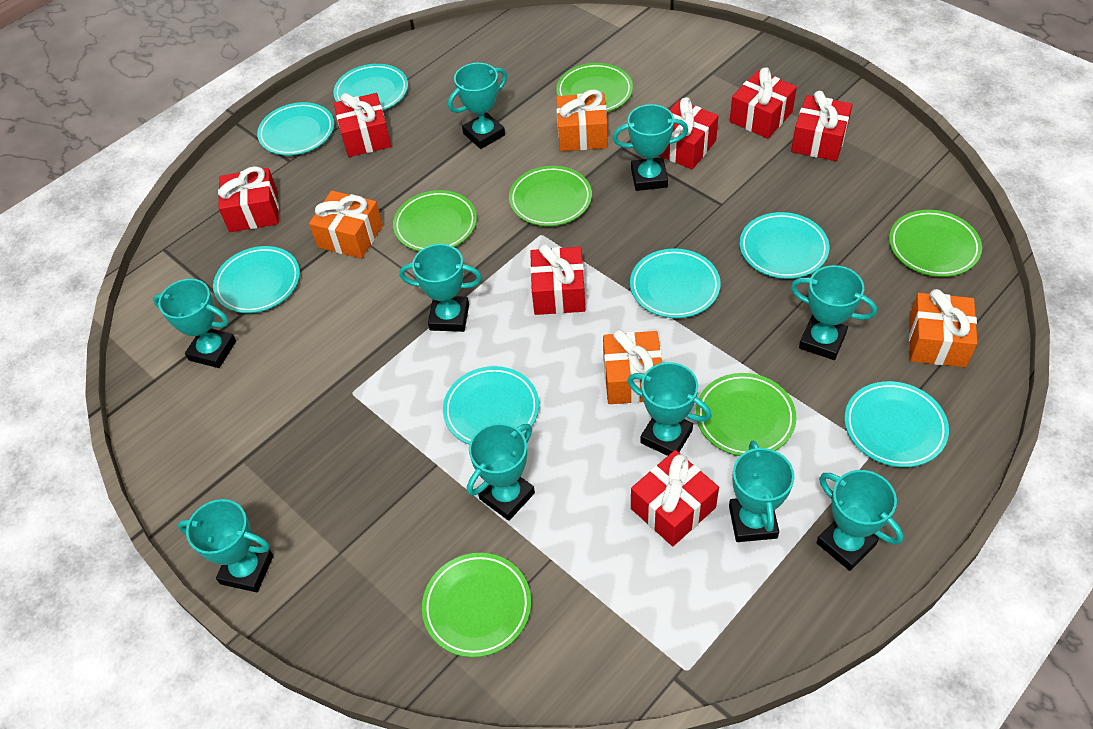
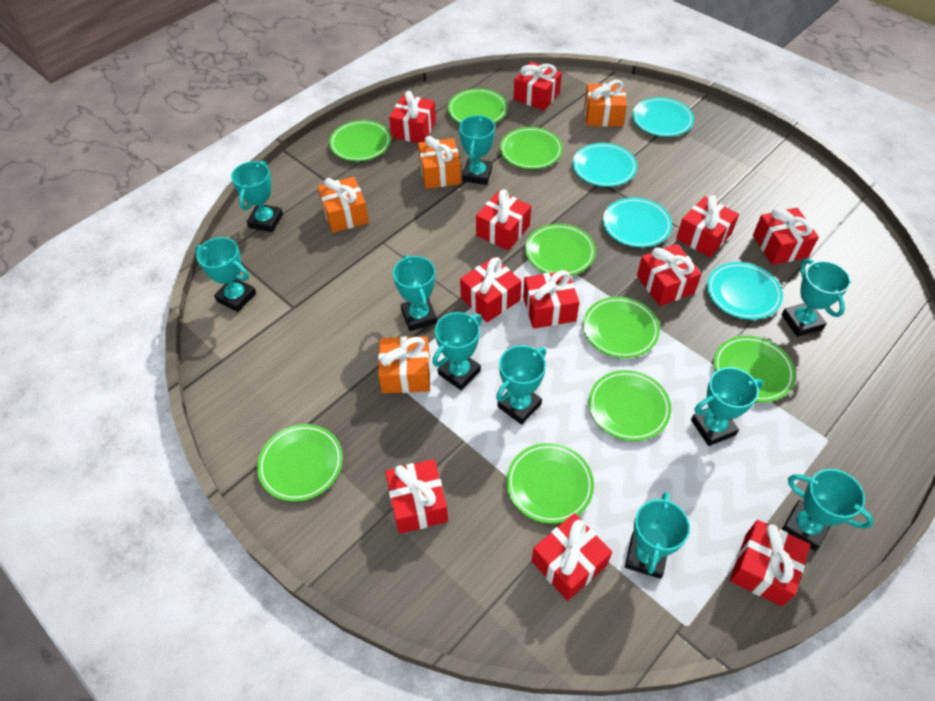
green plate: 6 -> 9
red gift: 7 -> 11
turquoise plate: 7 -> 4

